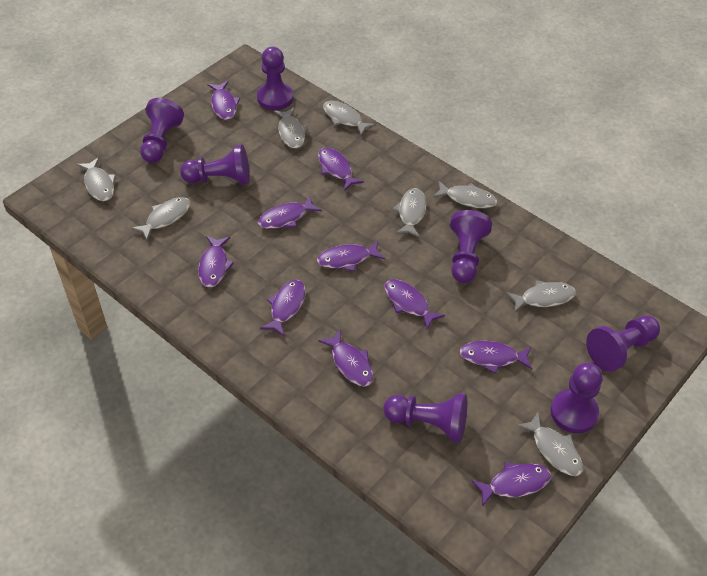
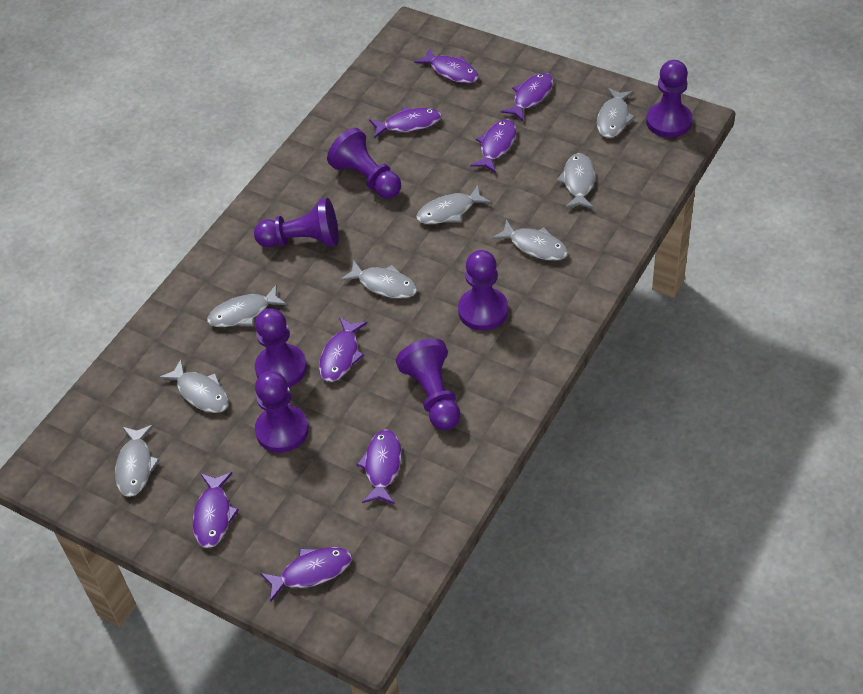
purple fish: 10 -> 8

